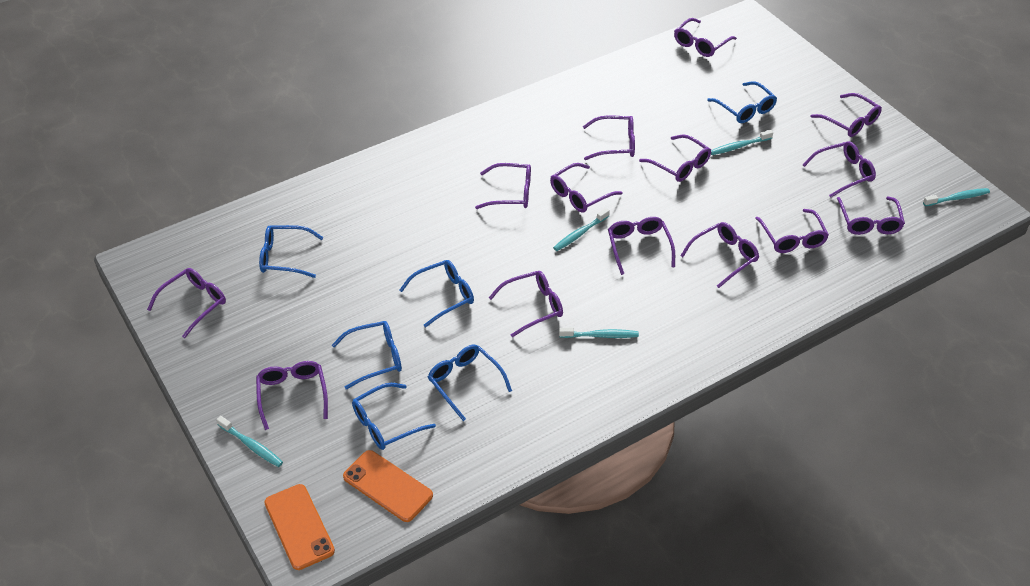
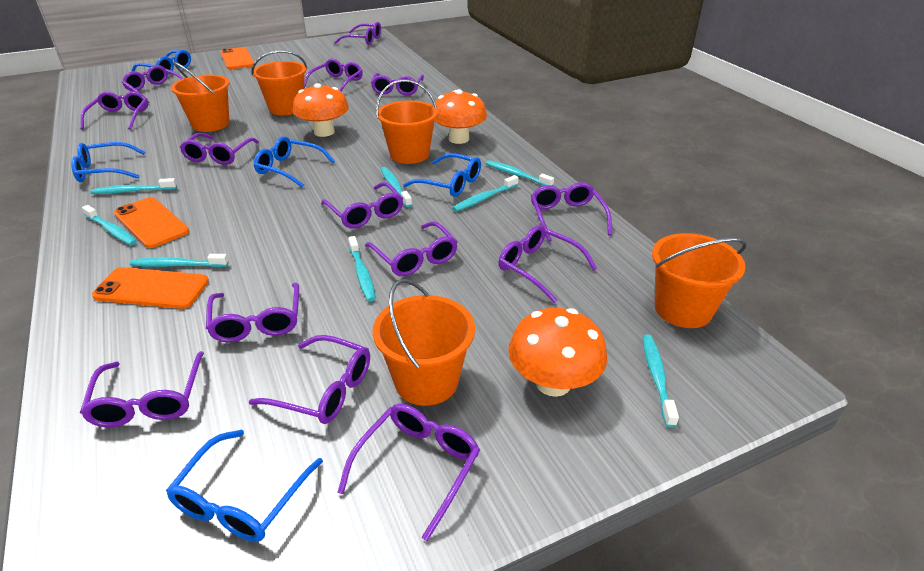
blue glasses: 6 -> 5
orange bucket: 0 -> 5
orange mushroom: 0 -> 3
orange phone: 2 -> 3
turquoise toothbrush: 5 -> 8

